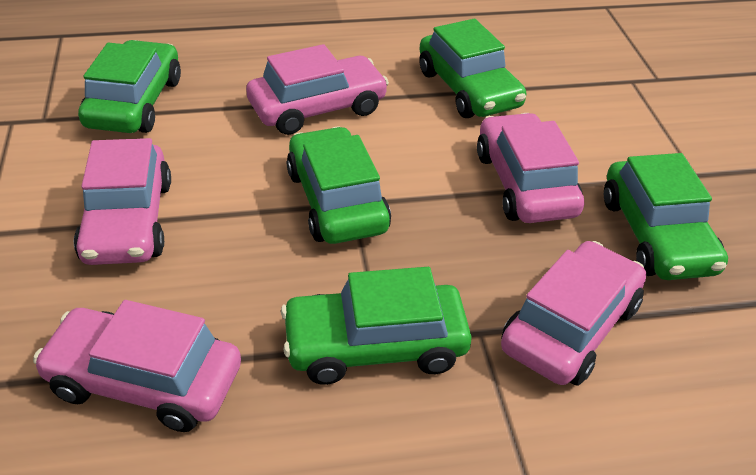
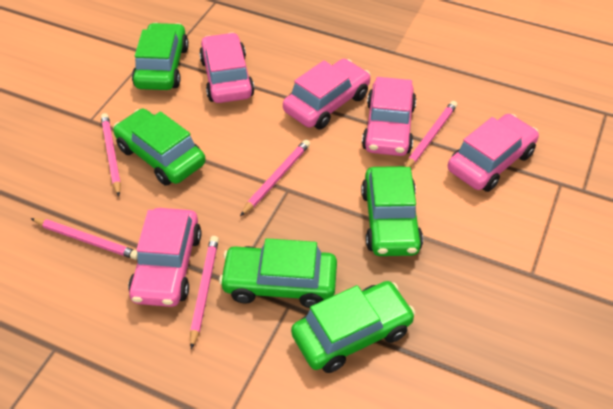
pink pencil: 0 -> 5

